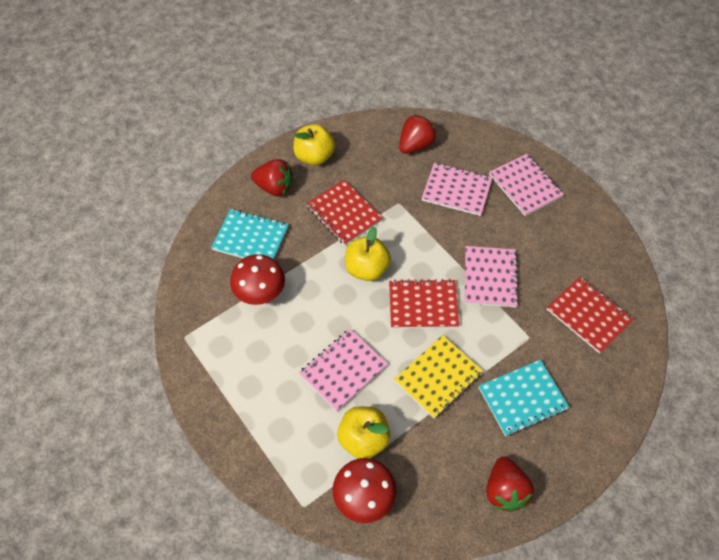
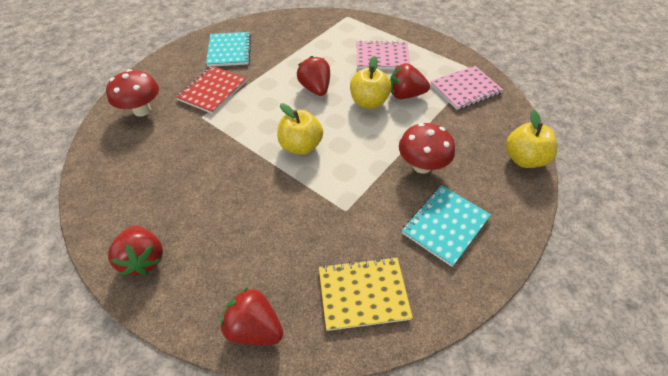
pink notebook: 4 -> 2
red notebook: 3 -> 1
red strawberry: 3 -> 4

